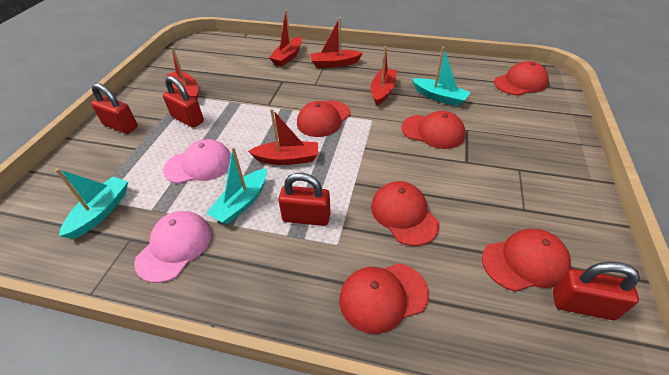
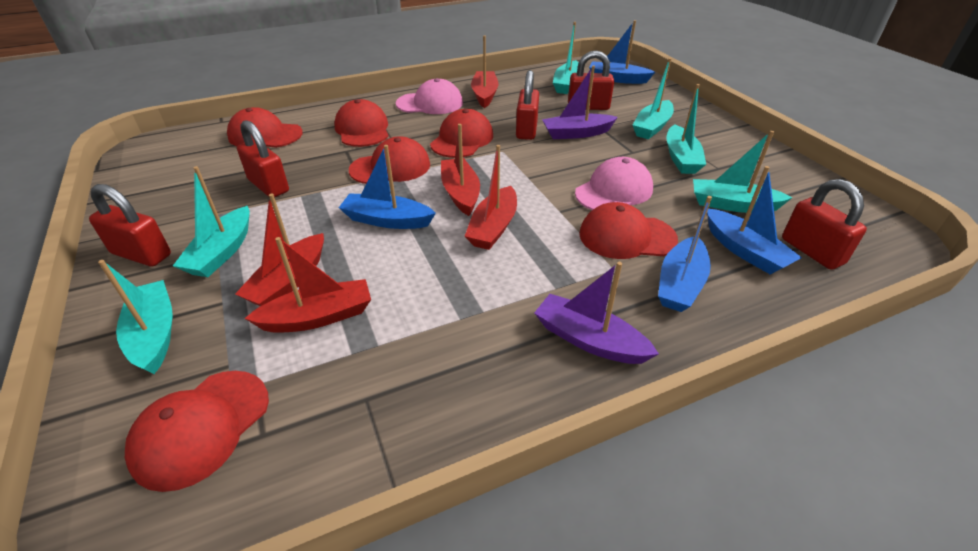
blue boat: 0 -> 4
purple boat: 0 -> 2
red padlock: 4 -> 5
turquoise boat: 3 -> 6

